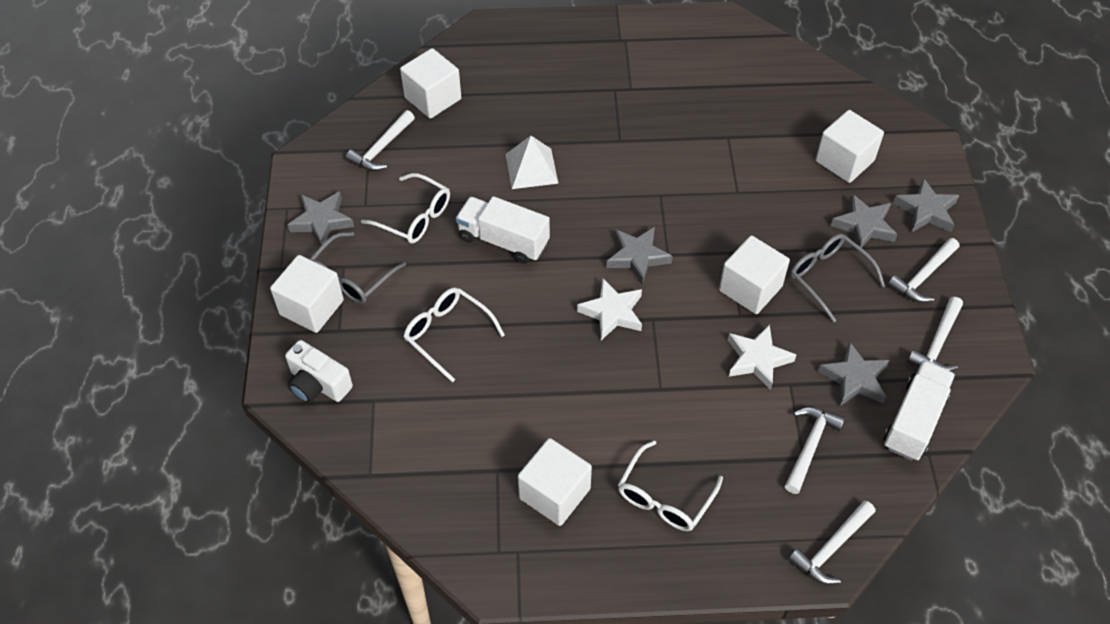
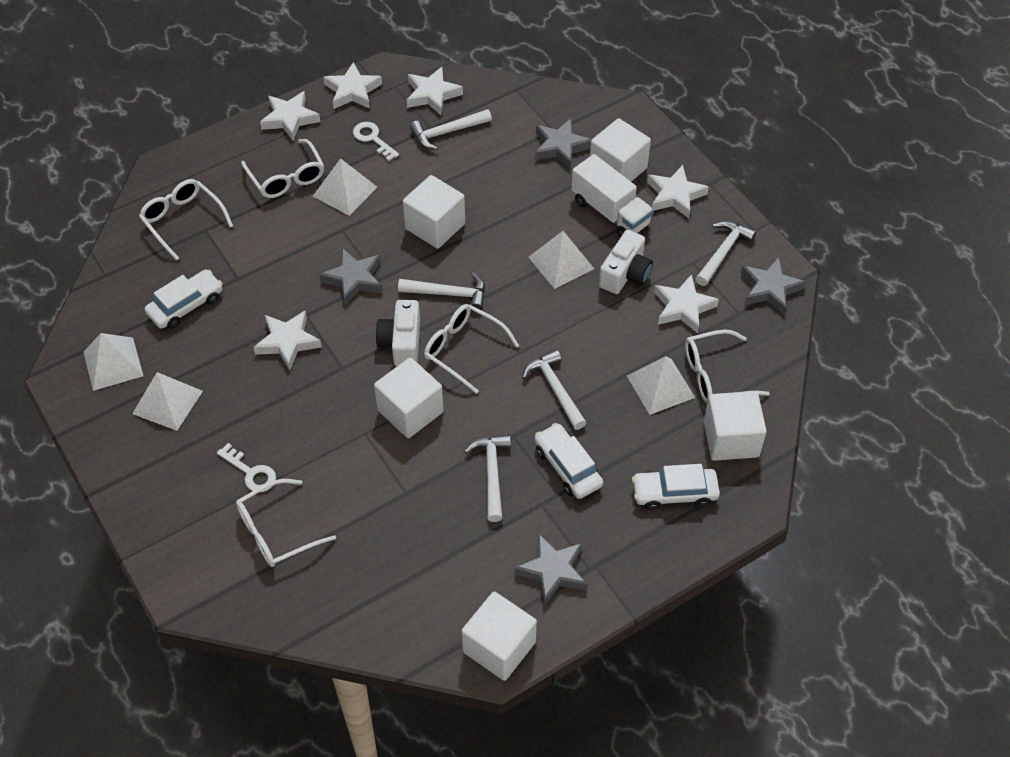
grey glasses: 2 -> 0
grey star: 5 -> 4
white camera: 1 -> 2
white car: 0 -> 3
white glasses: 3 -> 5
white key: 0 -> 2
white pyramid: 1 -> 5
white star: 2 -> 6
white truck: 2 -> 1

